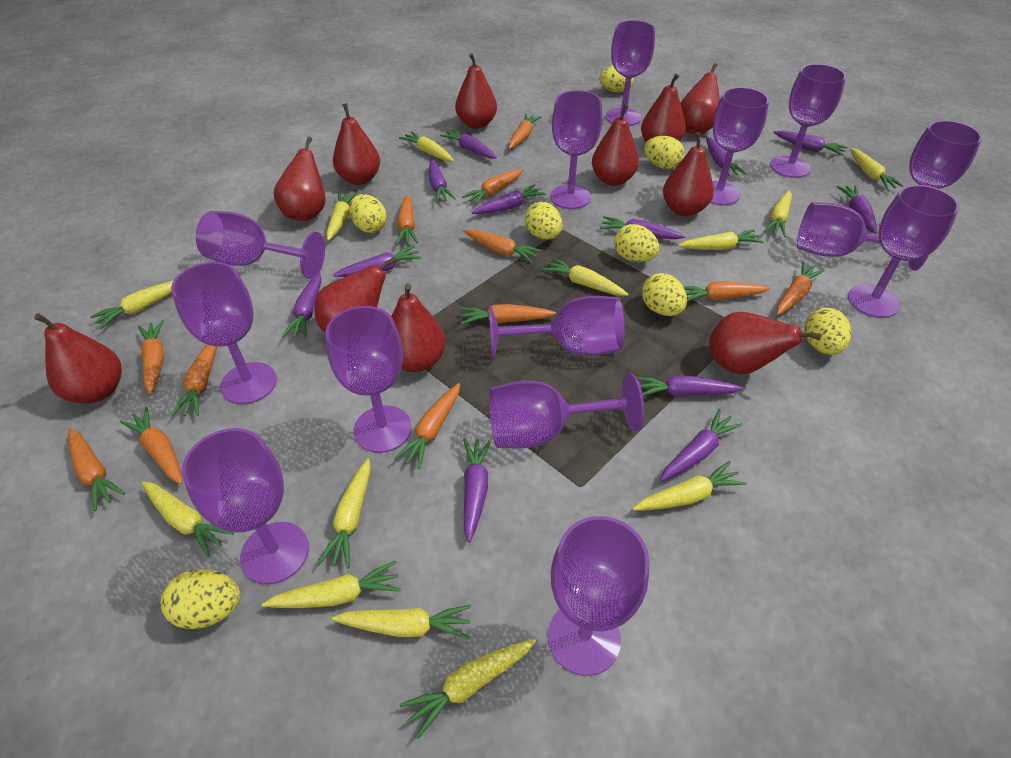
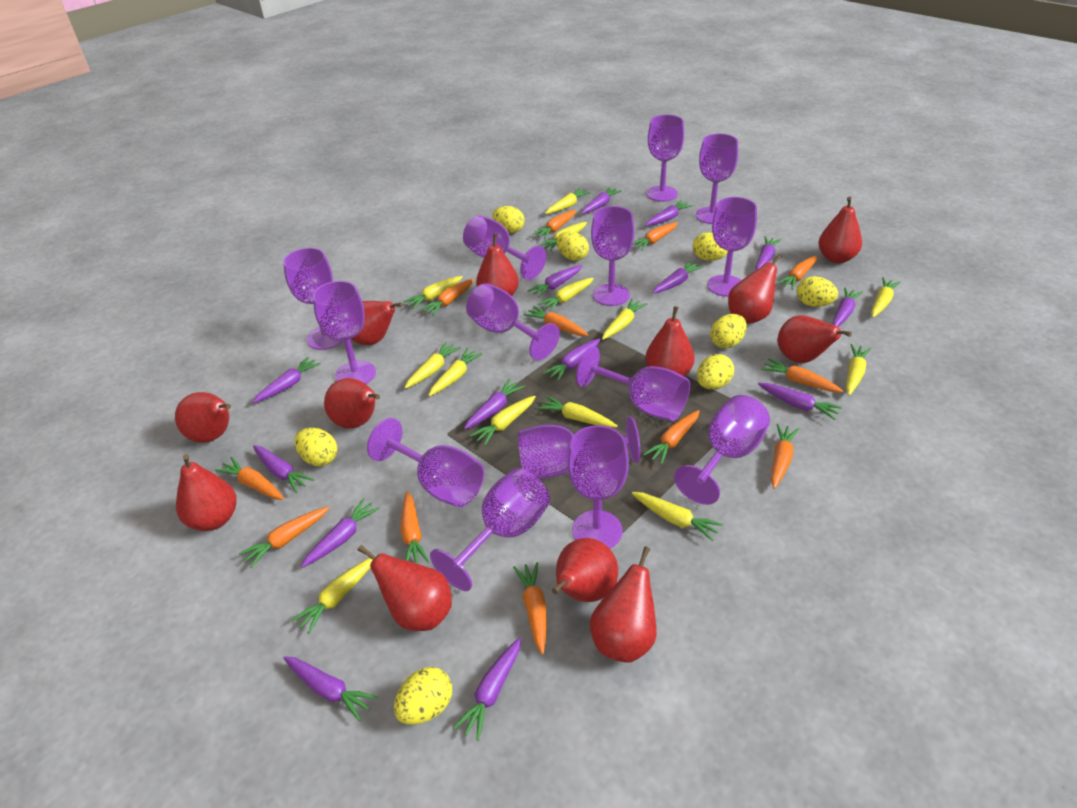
purple carrot: 12 -> 14
red pear: 11 -> 12

